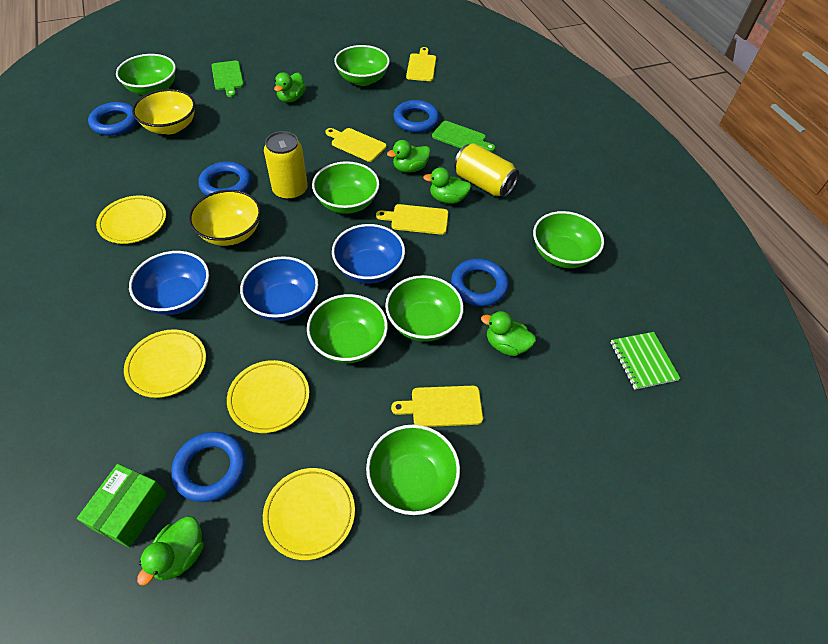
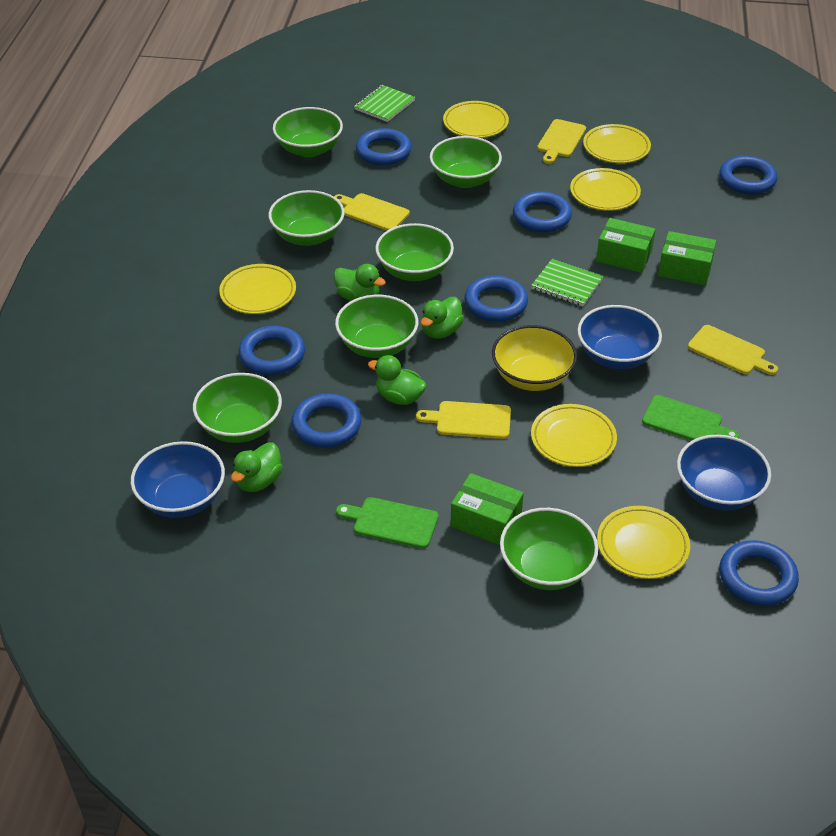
blue ring: 5 -> 7
green box: 1 -> 3
green duck: 5 -> 4
green notebook: 1 -> 2
yellow bowl: 2 -> 1
yellow can: 2 -> 0
yellow plate: 4 -> 6

